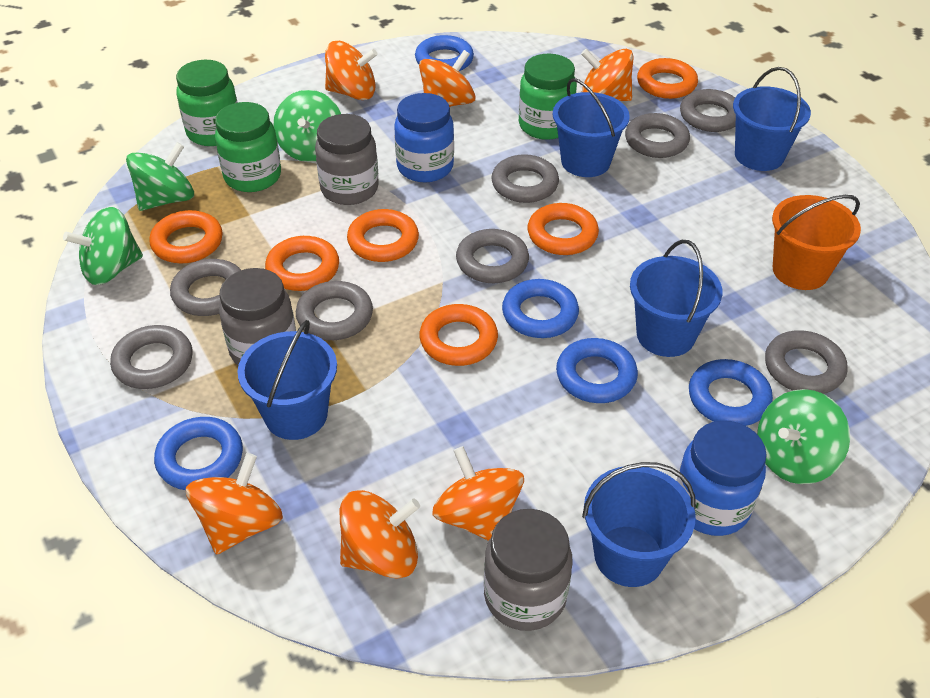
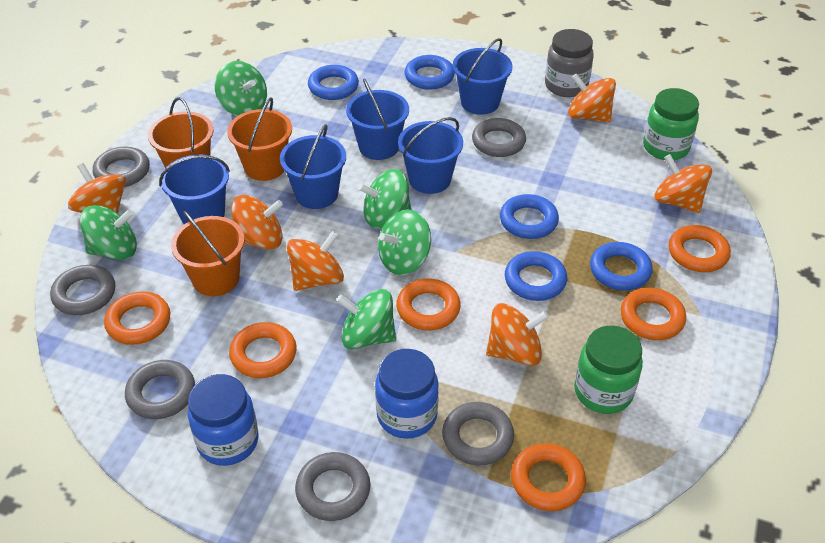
green jar: 3 -> 2
green spinning top: 4 -> 5
grey jar: 3 -> 1
grey ring: 8 -> 6
orange bucket: 1 -> 3

